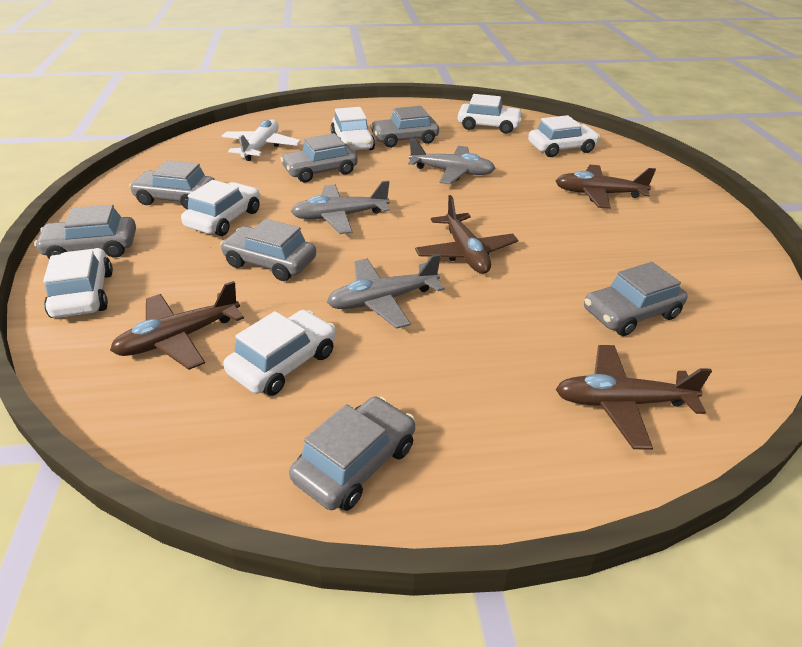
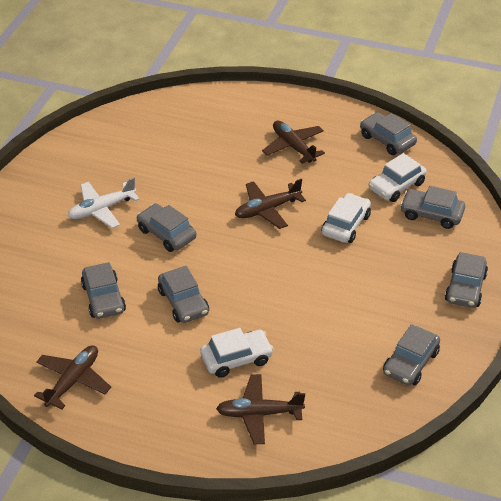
grey plane: 3 -> 0
white car: 6 -> 3

